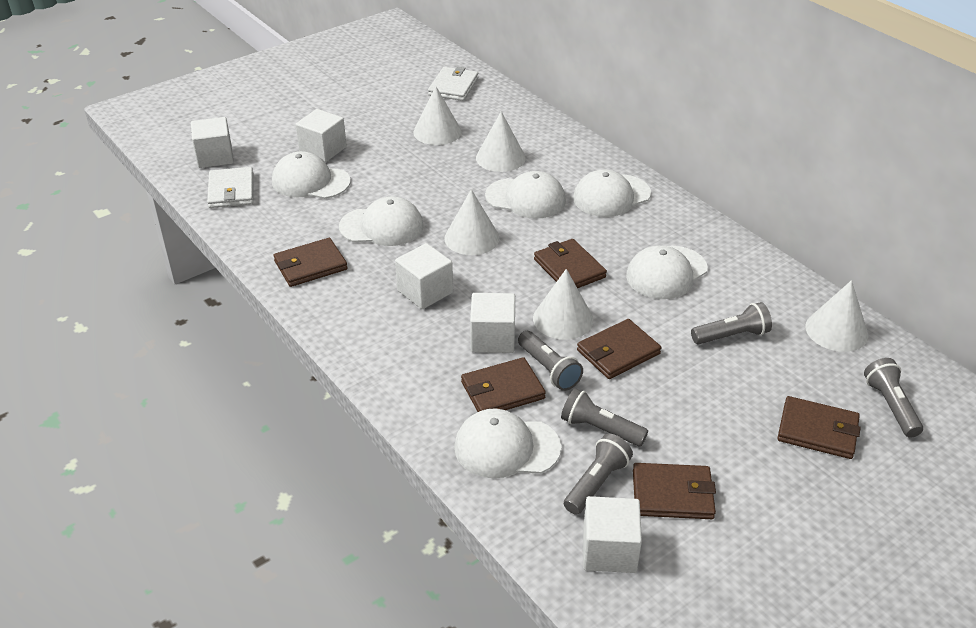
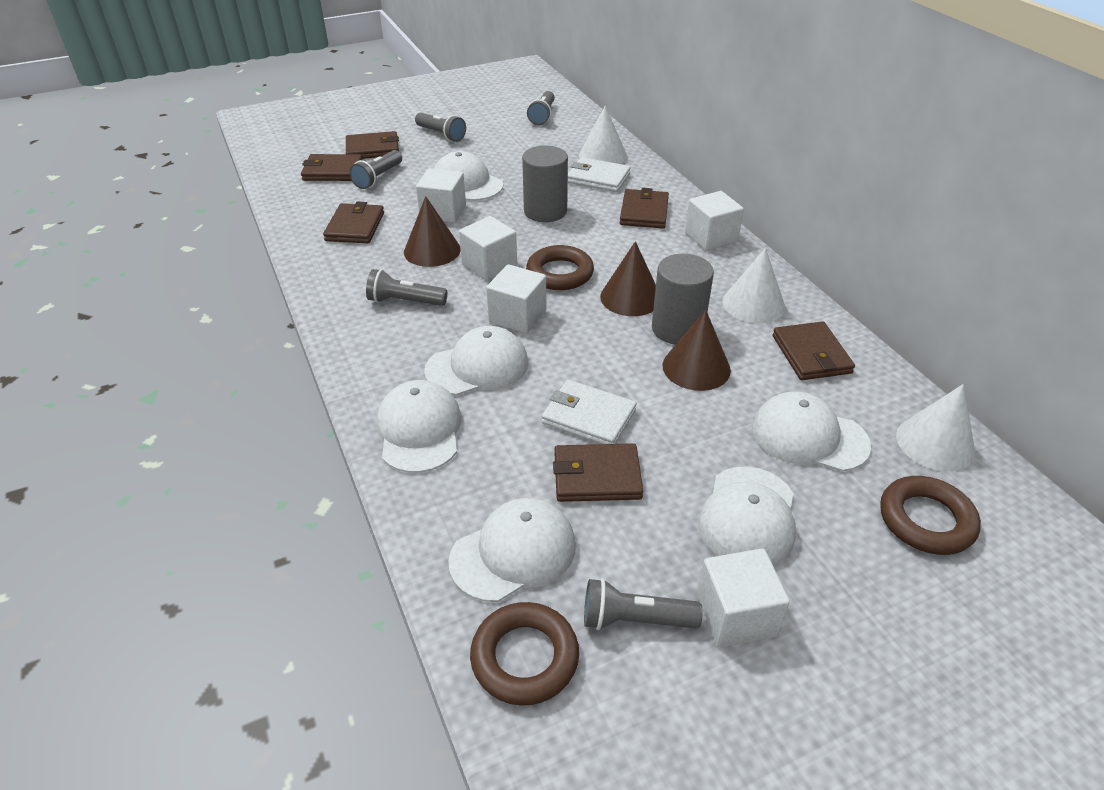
brown cone: 0 -> 3
brown ring: 0 -> 3
grey cylinder: 0 -> 2
white cone: 5 -> 3

